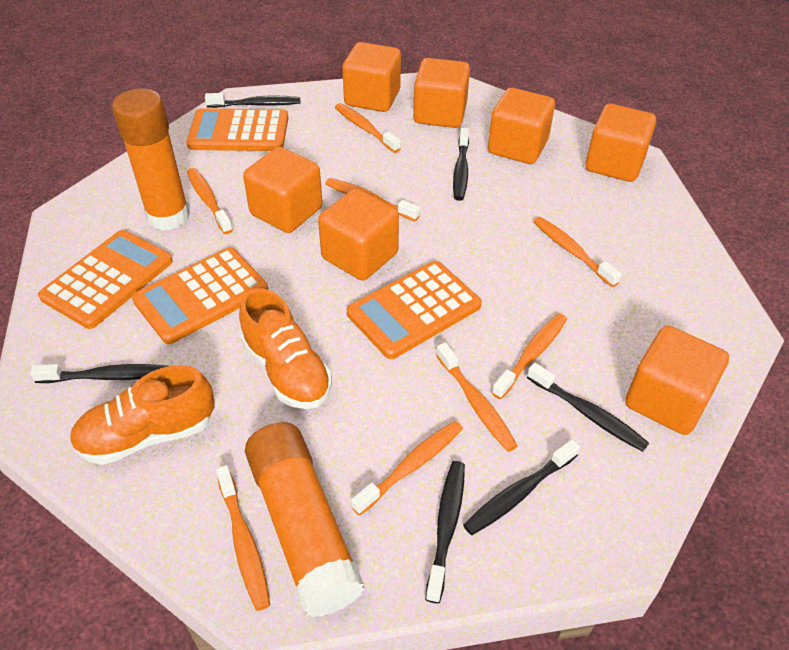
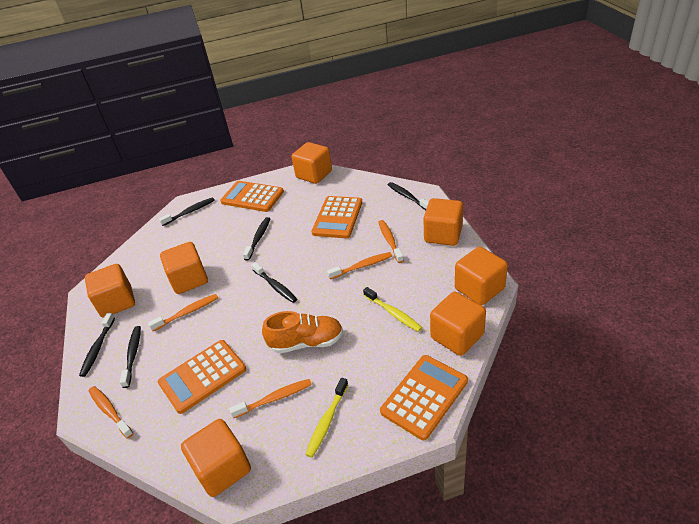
orange glue stick: 2 -> 0
orange shoe: 2 -> 1
orange toothbrush: 8 -> 5
yellow toothbrush: 0 -> 2

